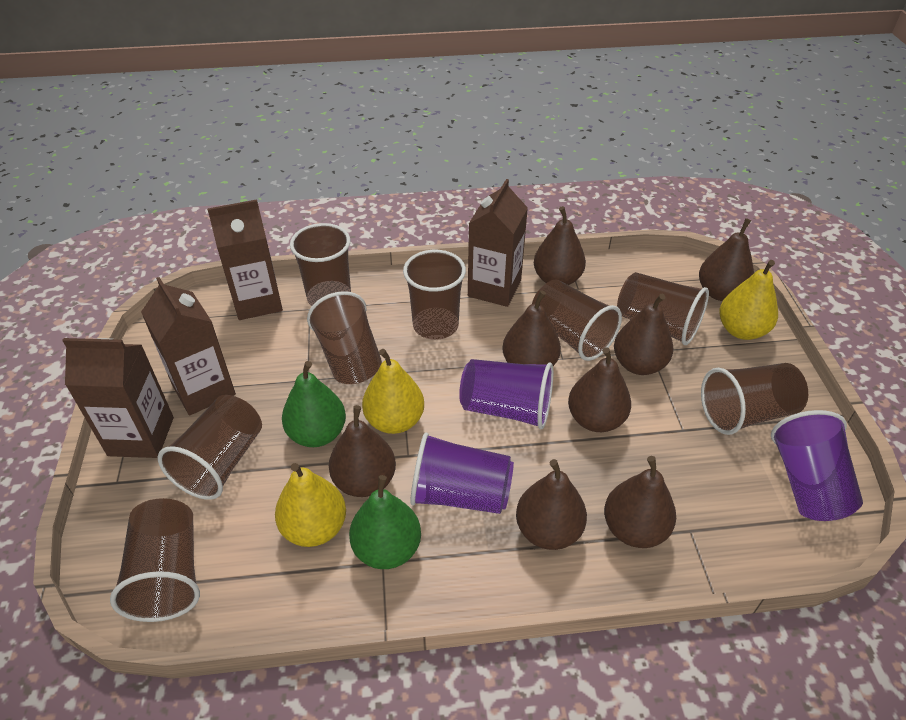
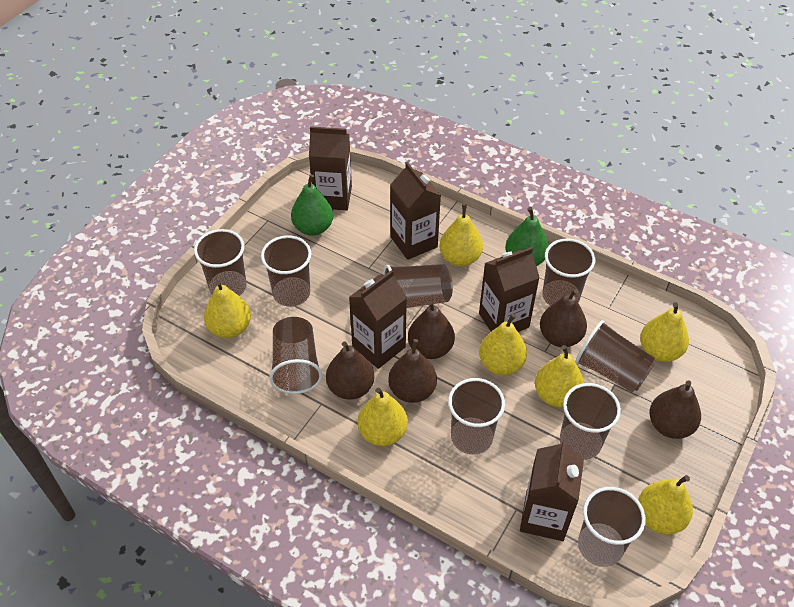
brown carton: 4 -> 5
brown cup: 8 -> 9
brown pear: 8 -> 5
purple cup: 3 -> 0
yellow pear: 3 -> 7

